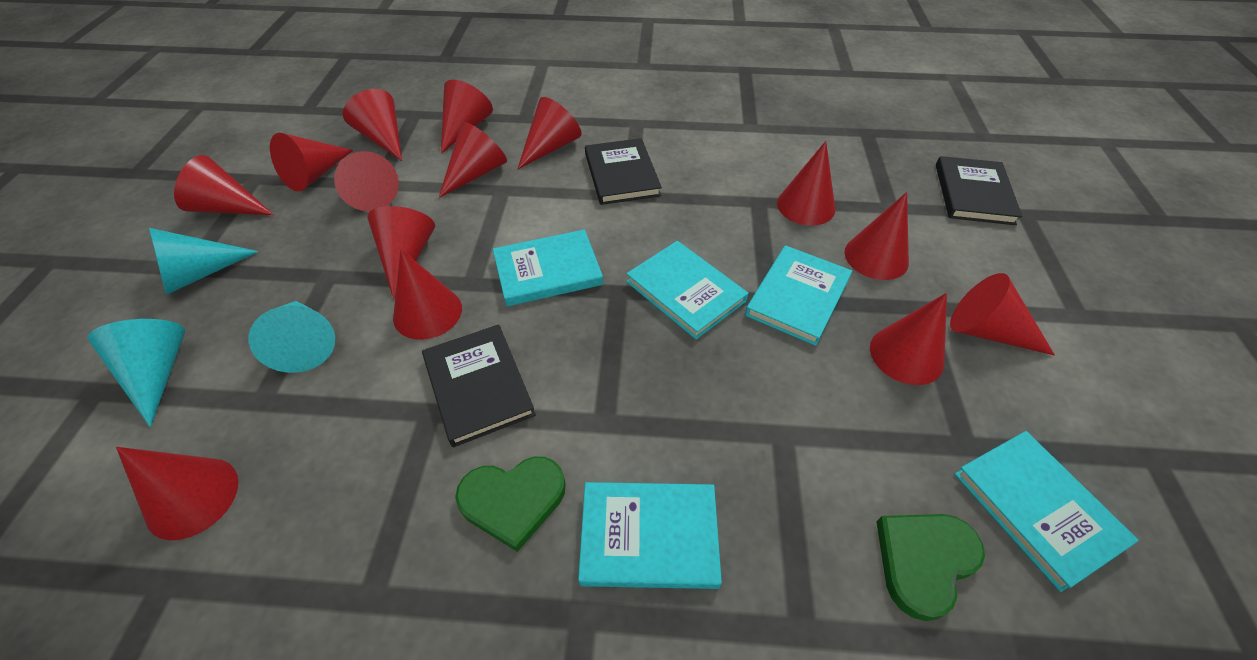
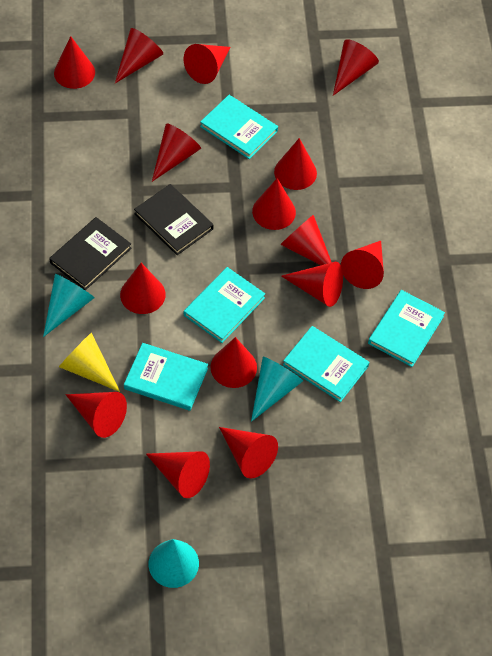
black book: 3 -> 2
green heart: 2 -> 0
red cone: 14 -> 15
yellow cone: 0 -> 1

